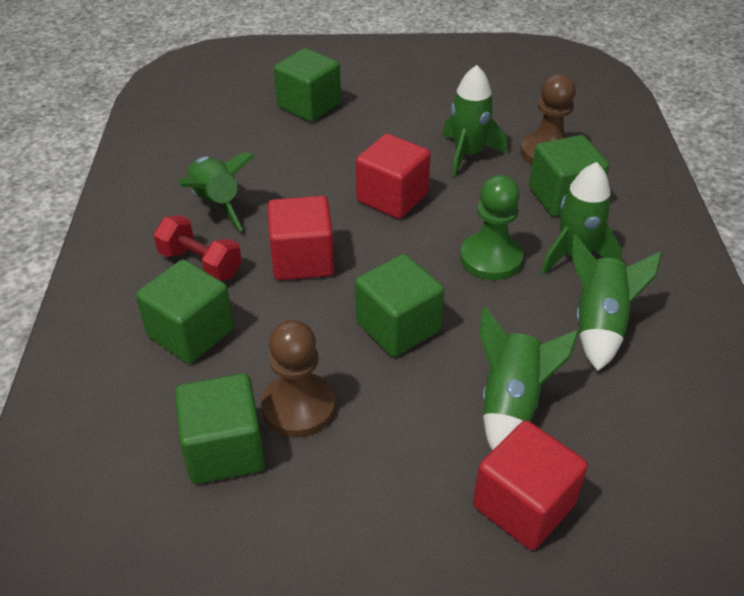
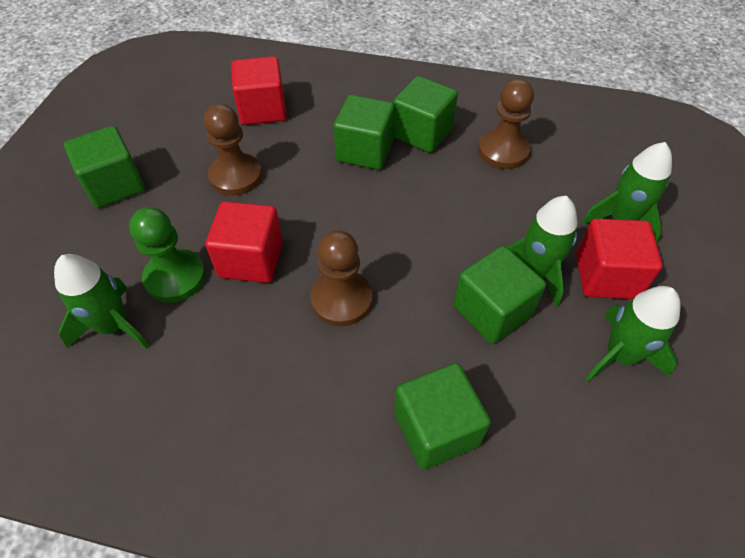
brown pawn: 2 -> 3
green rocket: 5 -> 4
red dumbbell: 1 -> 0

